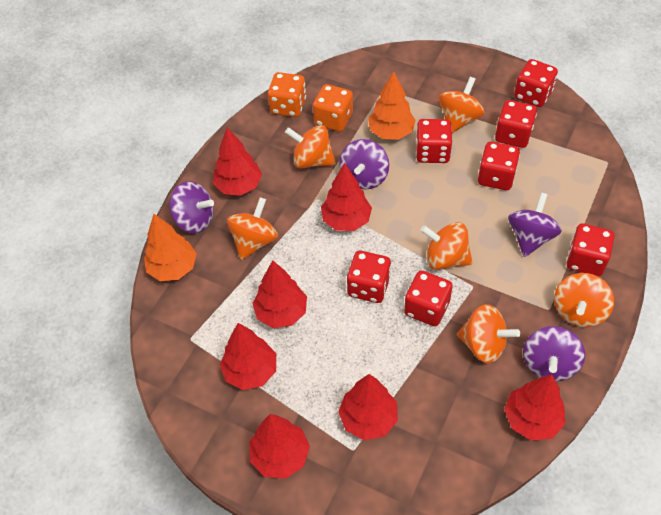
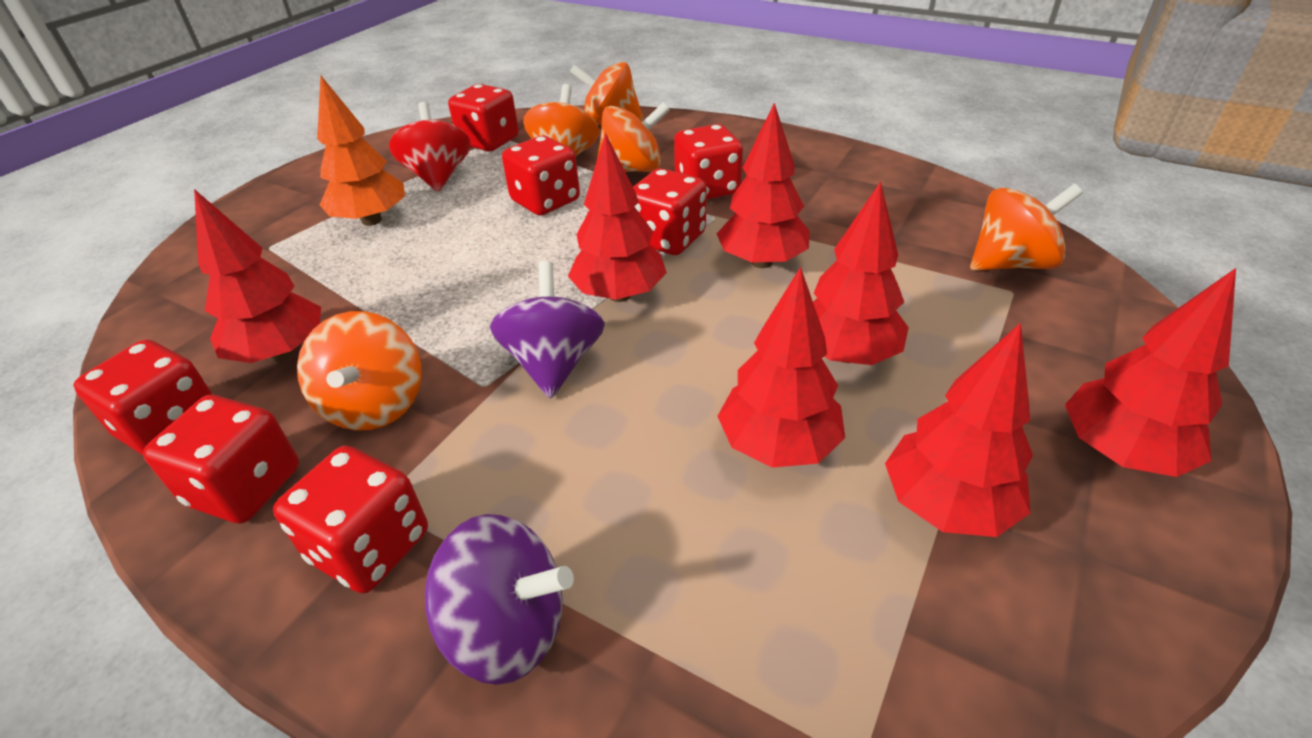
orange dice: 2 -> 0
orange spinning top: 6 -> 5
orange tree: 2 -> 1
purple spinning top: 4 -> 2
red spinning top: 0 -> 1

